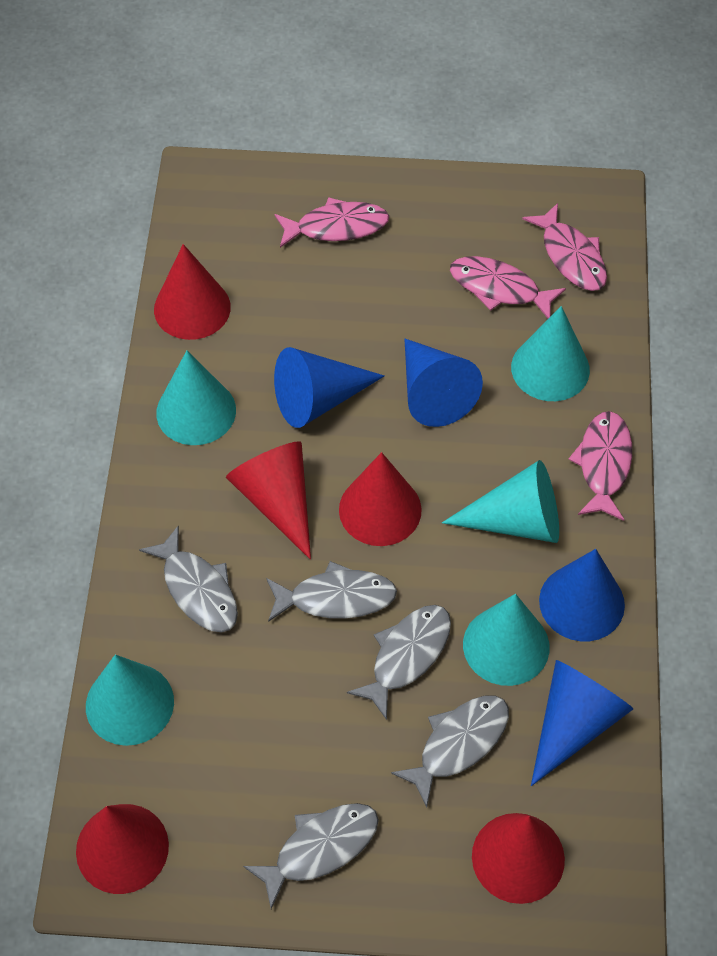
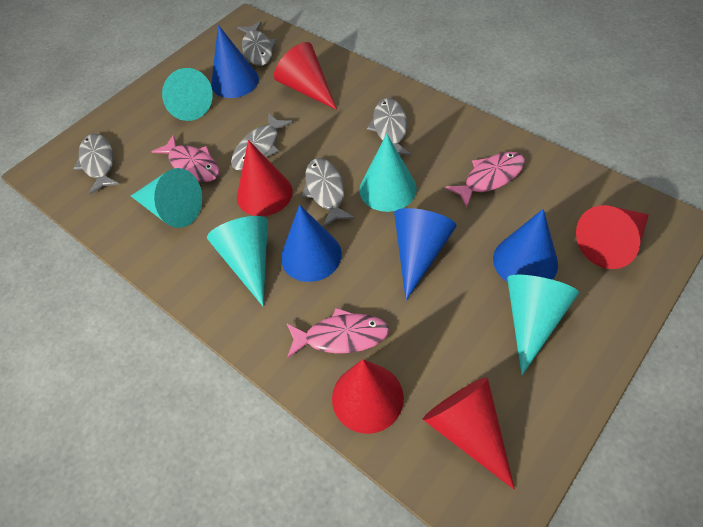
pink fish: 4 -> 3

